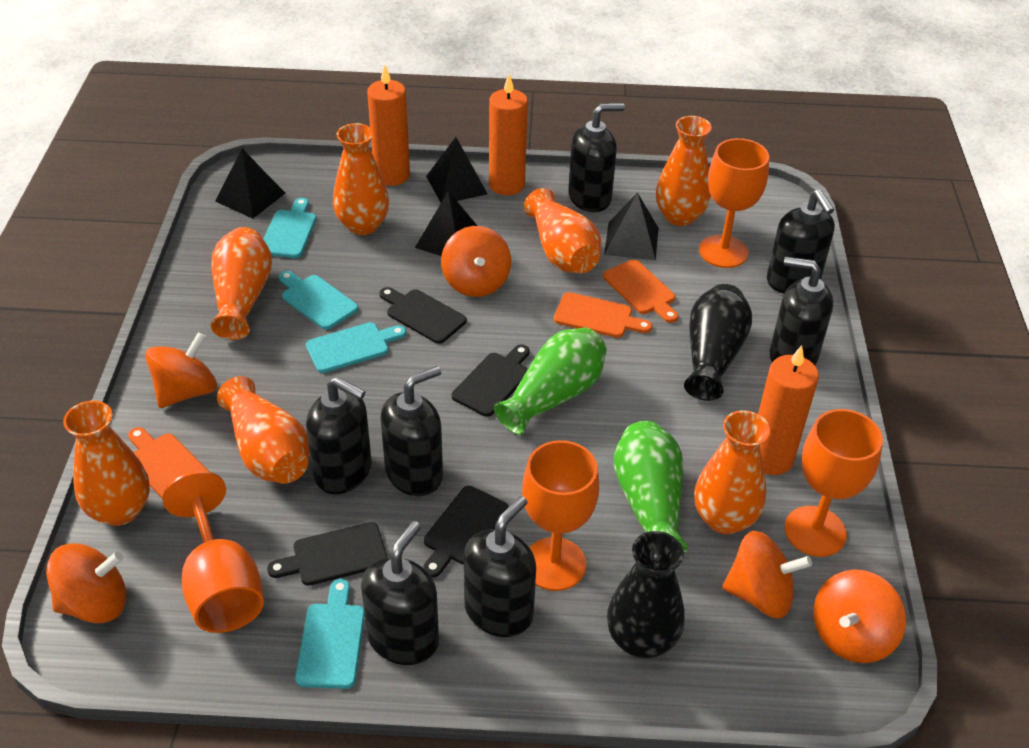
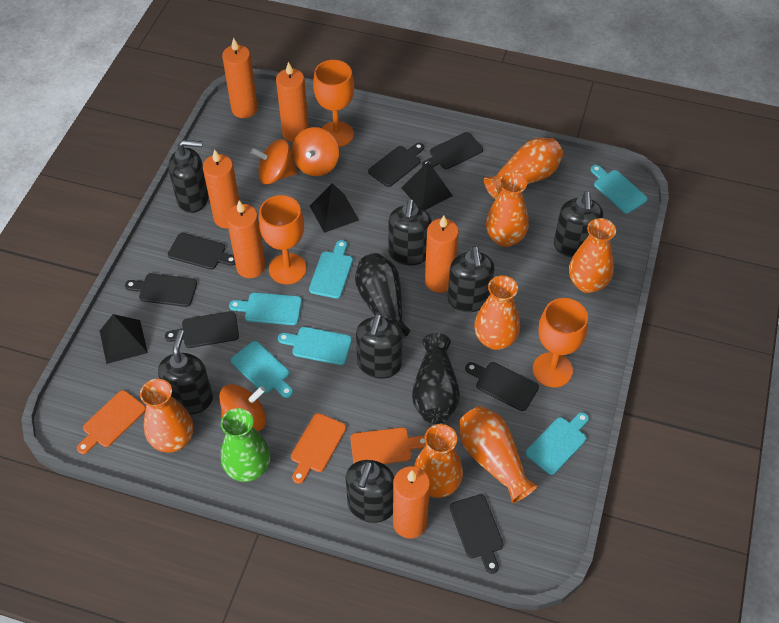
black cutting board: 4 -> 7
black pyramid: 4 -> 3
green vase: 2 -> 1
orange candle: 3 -> 6
orange goblet: 4 -> 3
orange spinning top: 5 -> 3
turquoise cutting board: 4 -> 6

